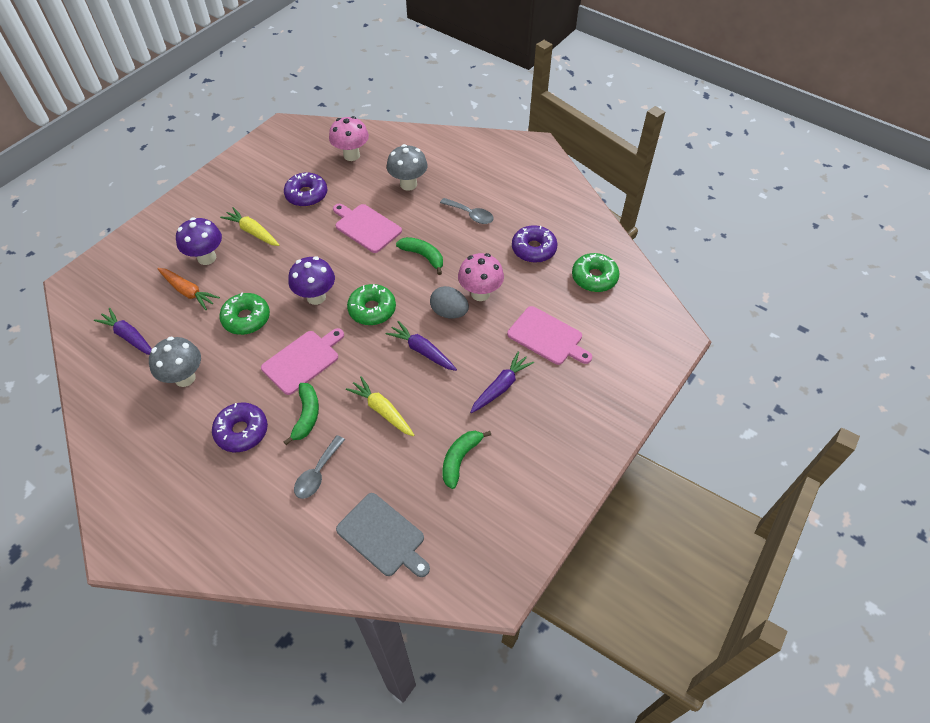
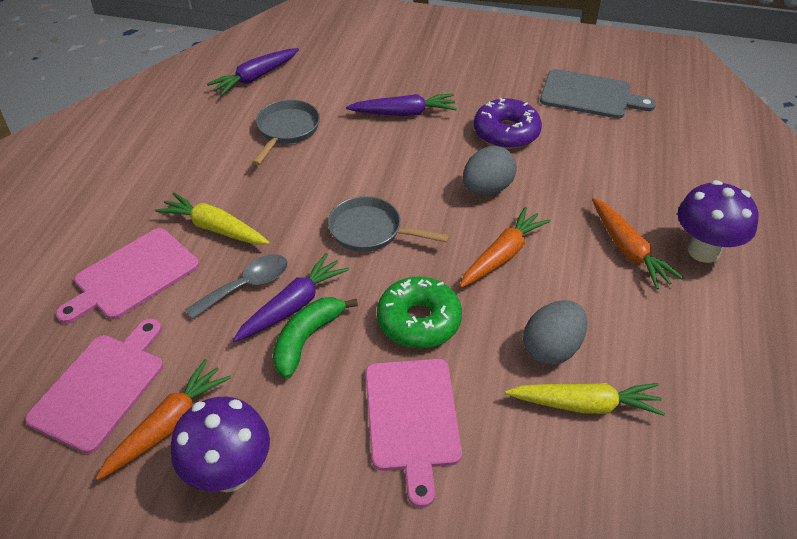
green banana: 3 -> 1
green donut: 3 -> 1
grey egg: 1 -> 2
grey mushroom: 2 -> 0
grey pan: 0 -> 2
grey spoon: 2 -> 1
orange carrot: 1 -> 3
pink mushroom: 2 -> 0
purple donut: 3 -> 1

